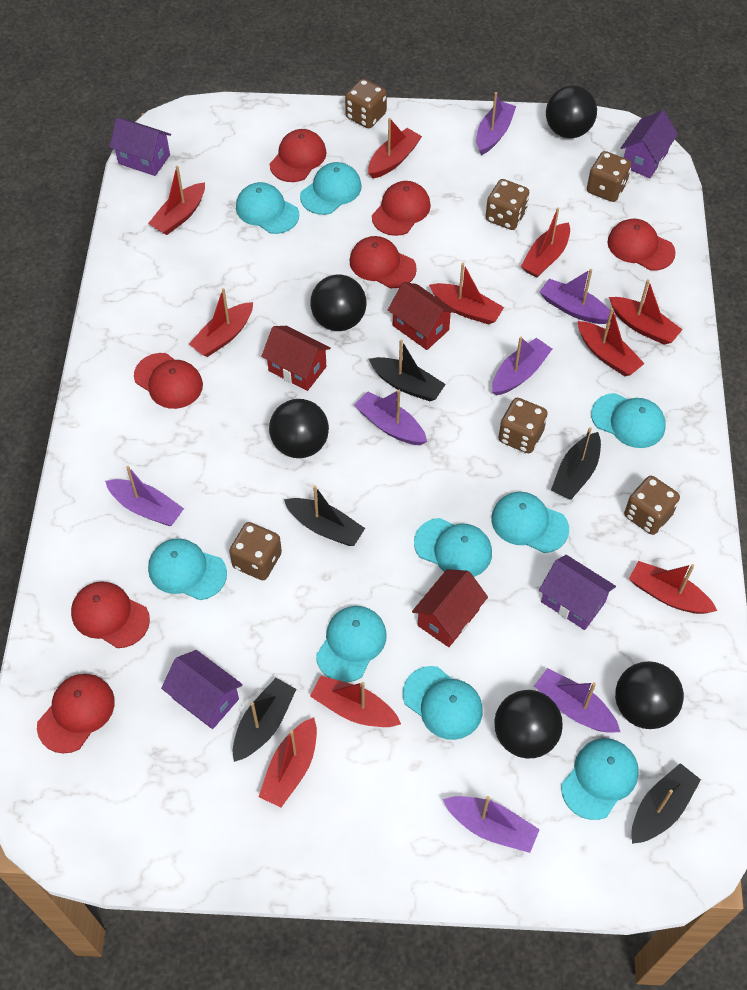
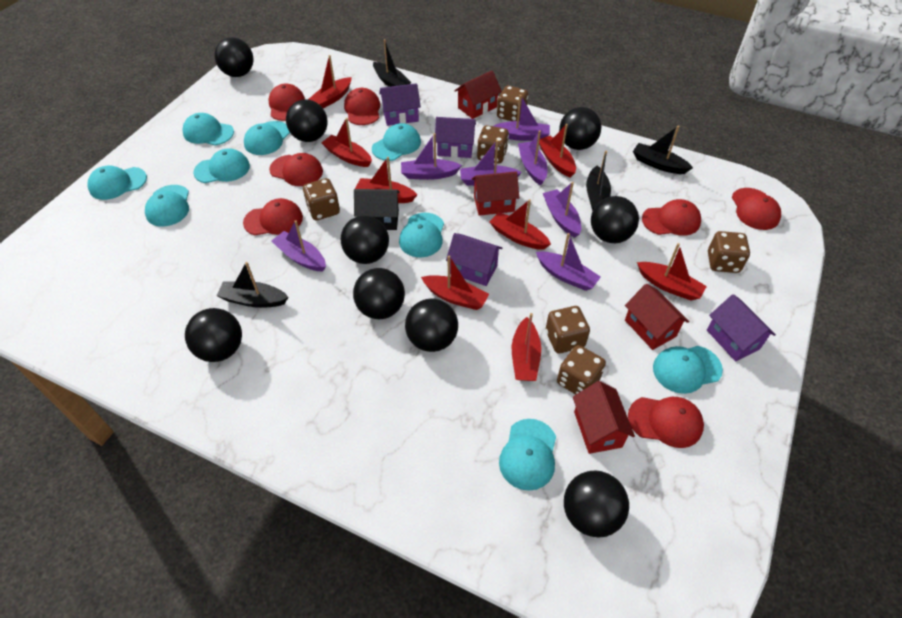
black ball: 5 -> 9
black boat: 5 -> 4
black house: 0 -> 1
red boat: 10 -> 8
red house: 3 -> 4

